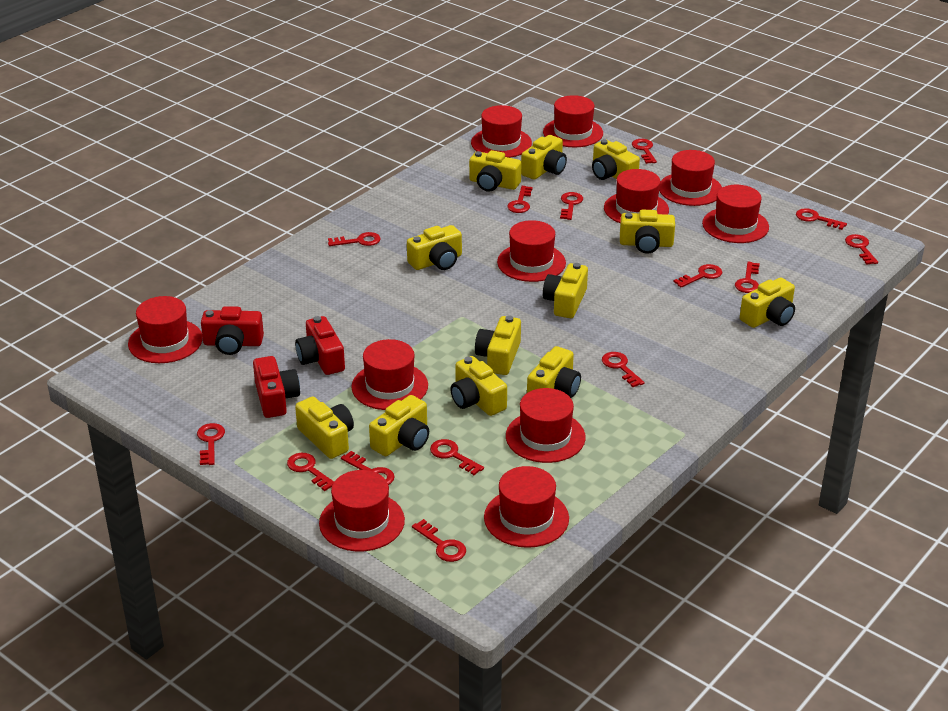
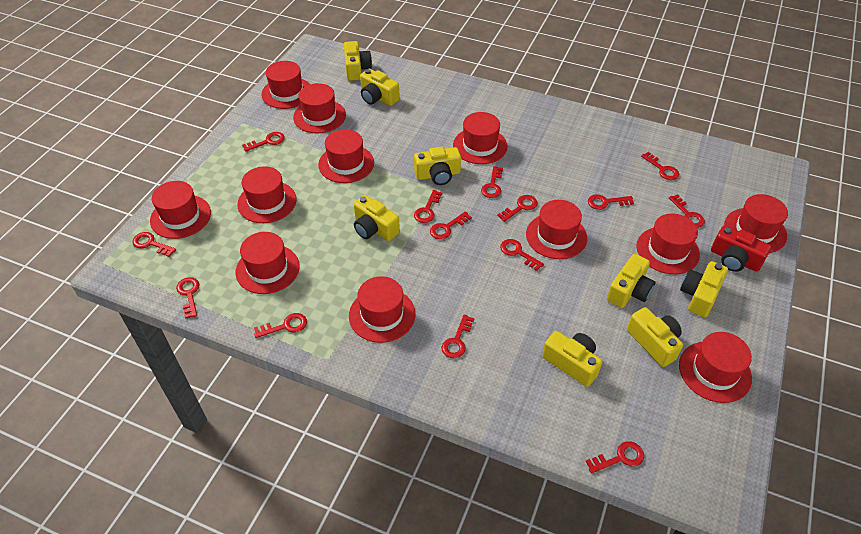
red camera: 3 -> 1
red hat: 11 -> 12
yellow camera: 12 -> 8

